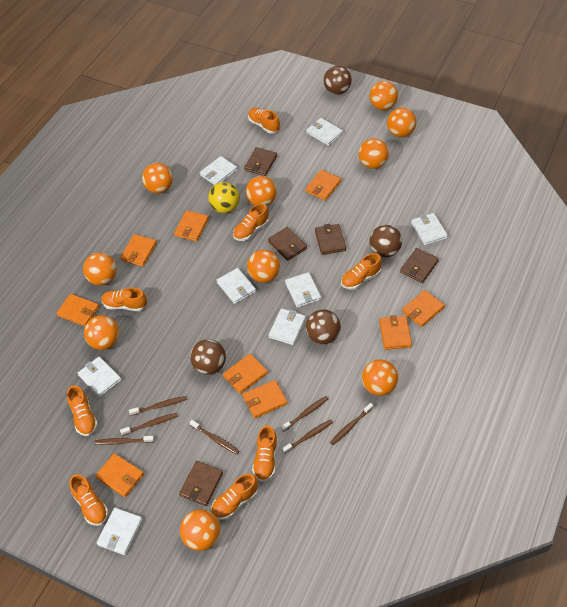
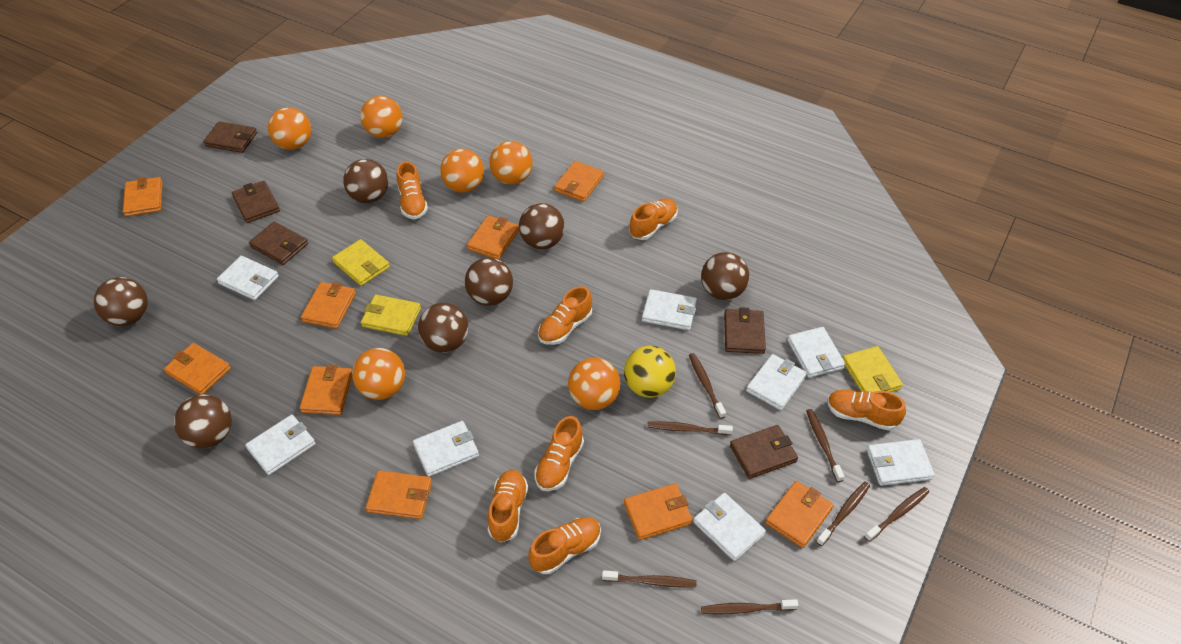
brown ball: 4 -> 7
orange ball: 10 -> 6
orange shoe: 8 -> 7
yellow wallet: 0 -> 3

